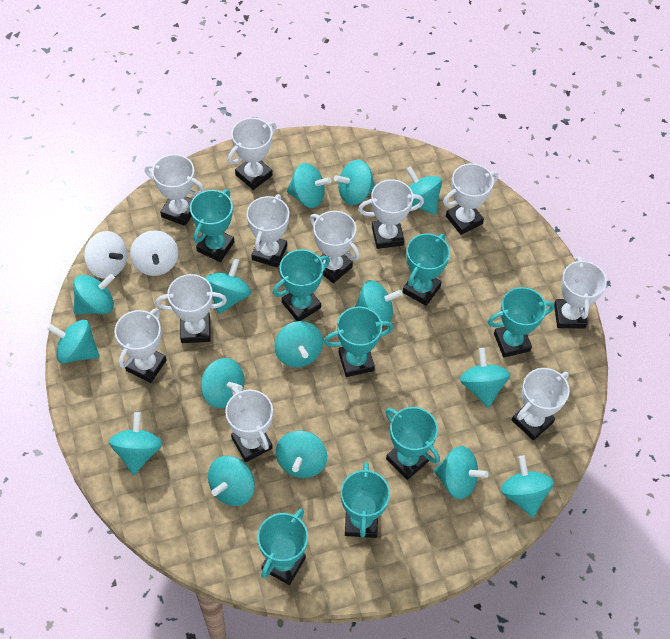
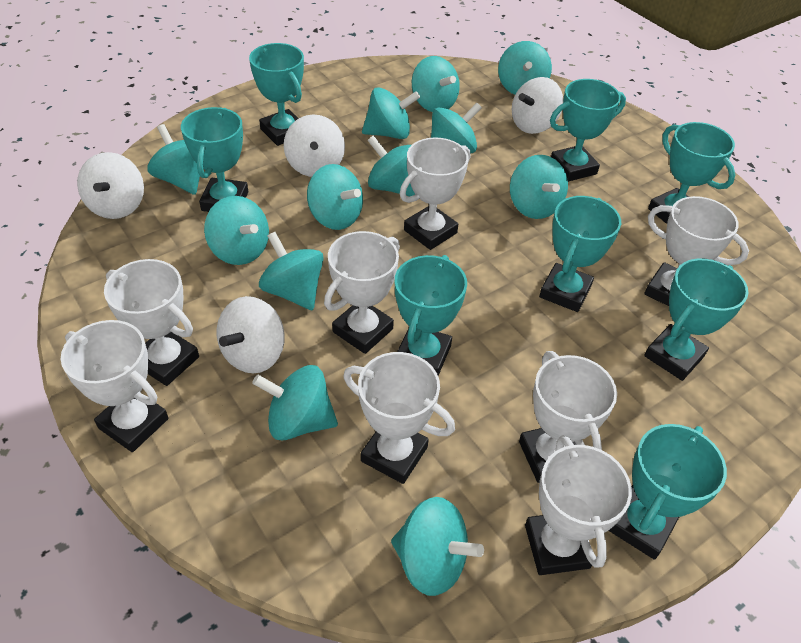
turquoise spinning top: 15 -> 12
white spinning top: 2 -> 4
white trophy: 11 -> 8

